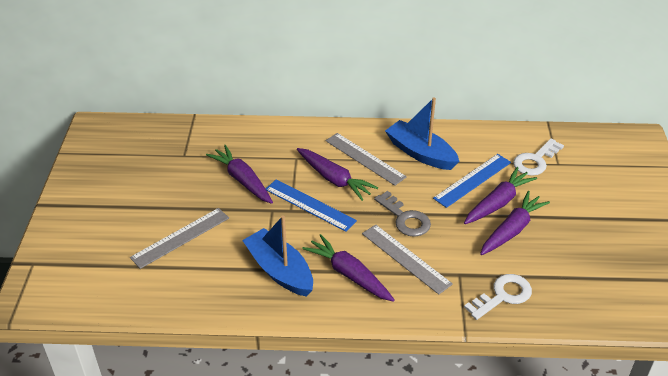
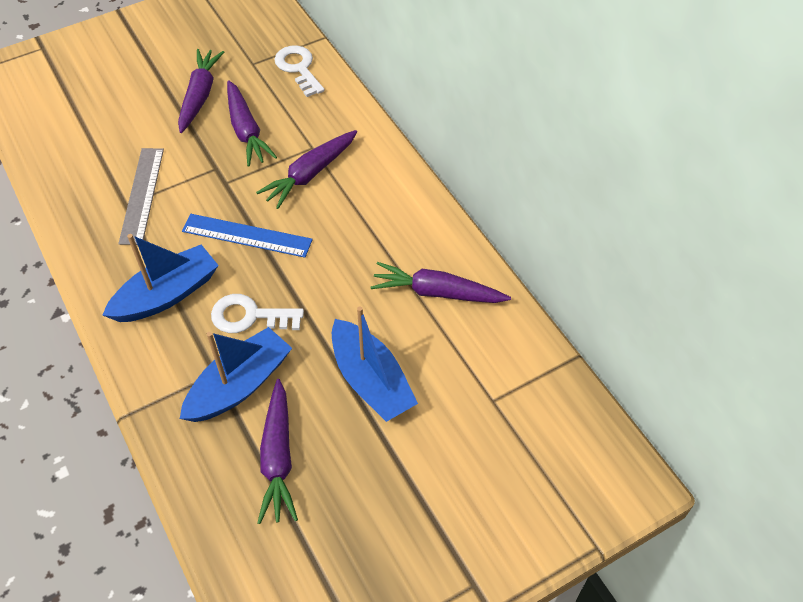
blue boat: 2 -> 3
blue ruler: 2 -> 1
grey key: 1 -> 0
grey ruler: 3 -> 1

